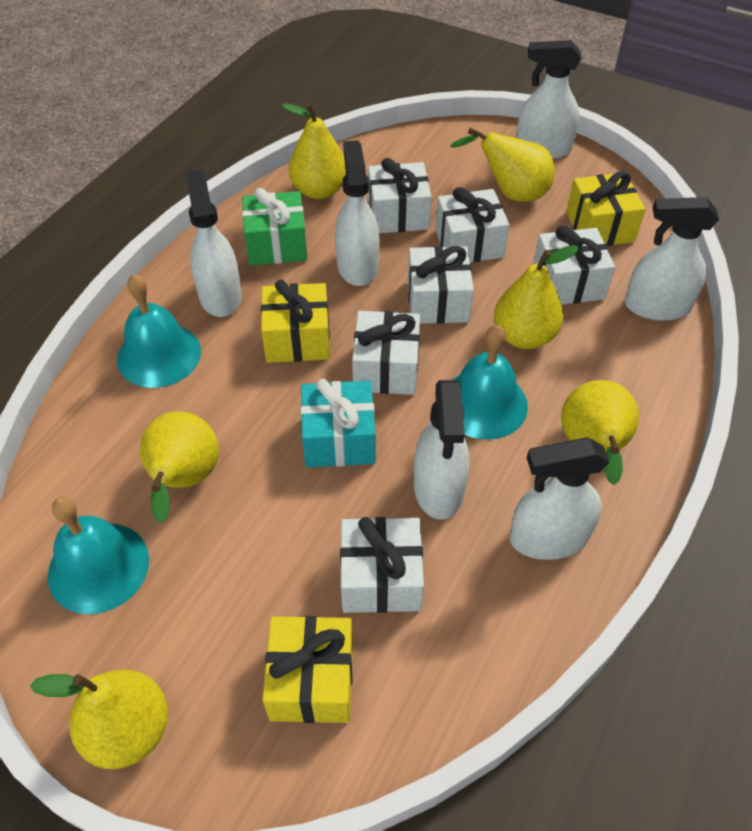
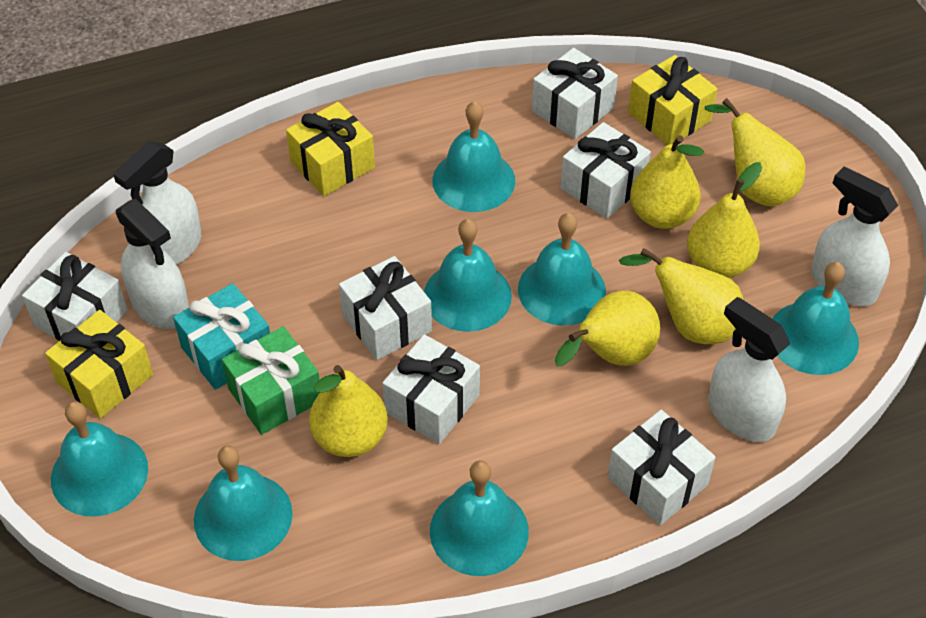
turquoise bell: 3 -> 7
white spray bottle: 6 -> 4

